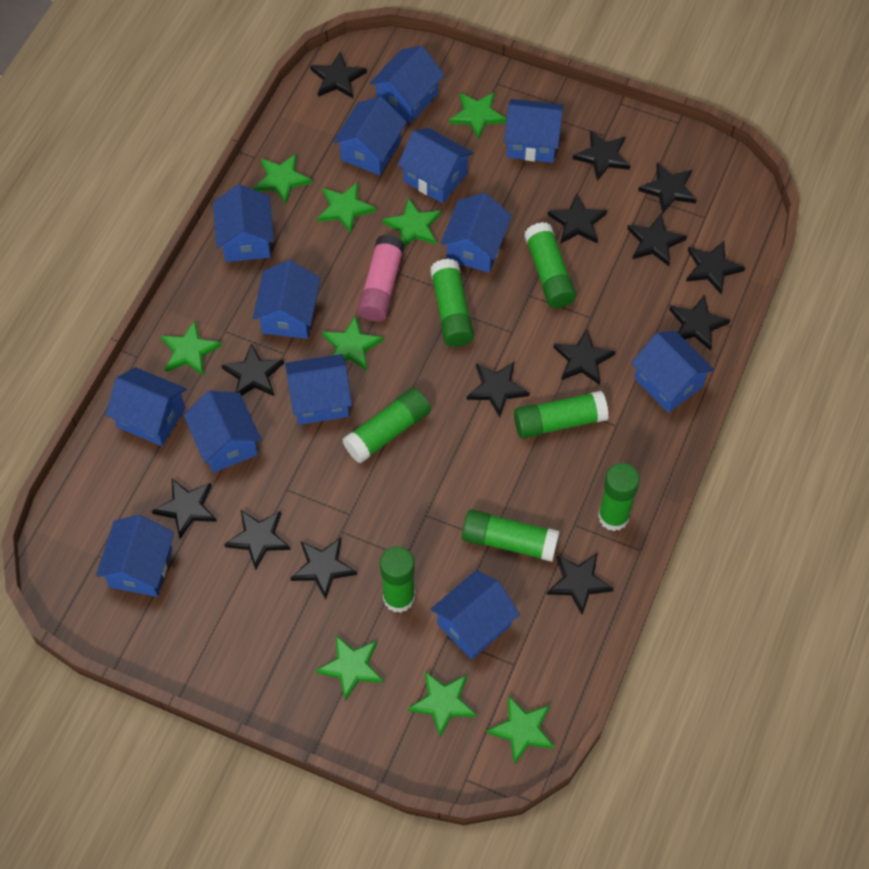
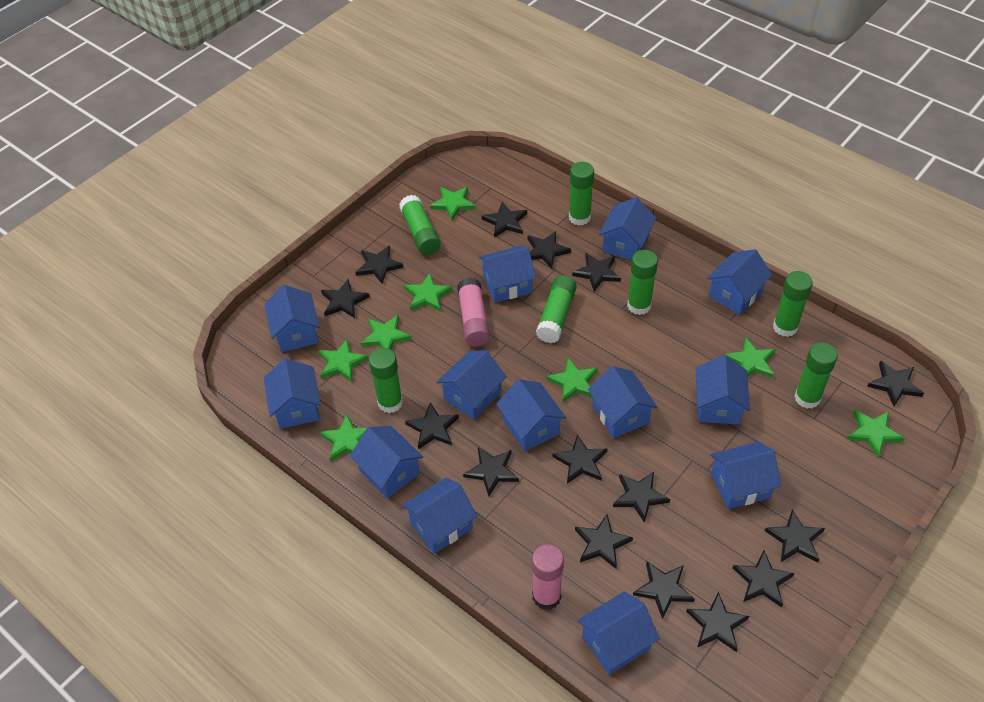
black star: 14 -> 15
green star: 9 -> 8
pink glue stick: 1 -> 2

